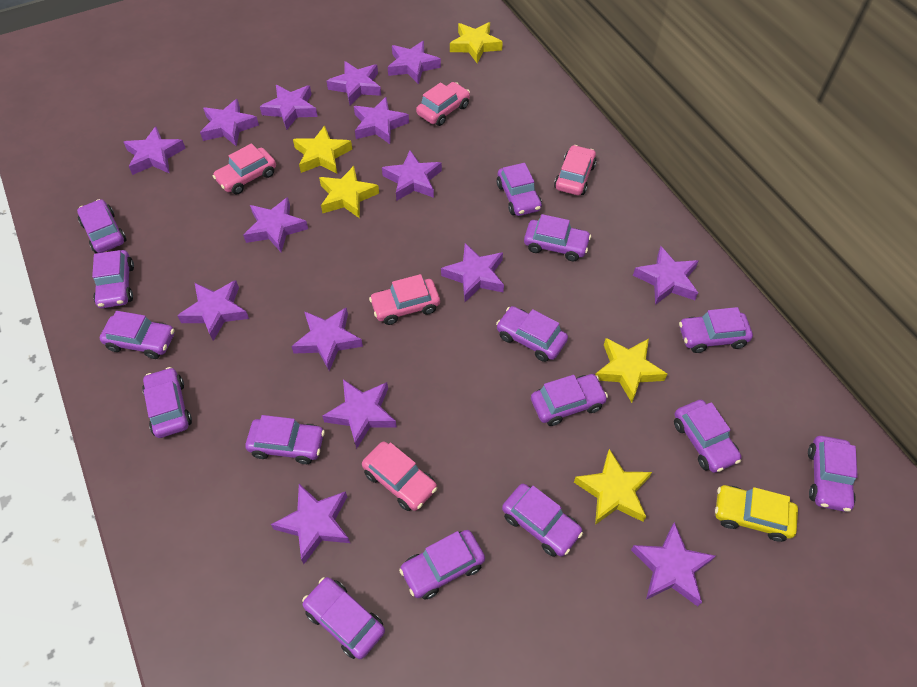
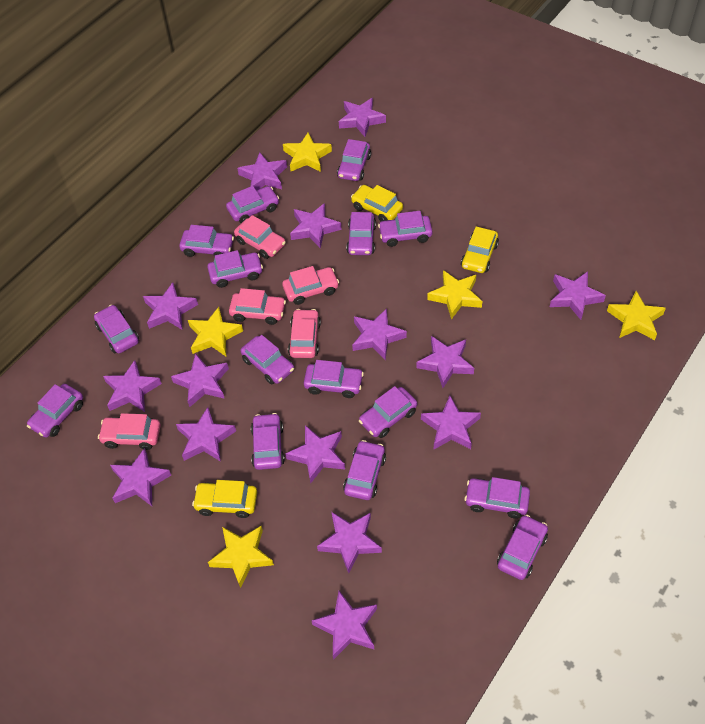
yellow car: 1 -> 3

